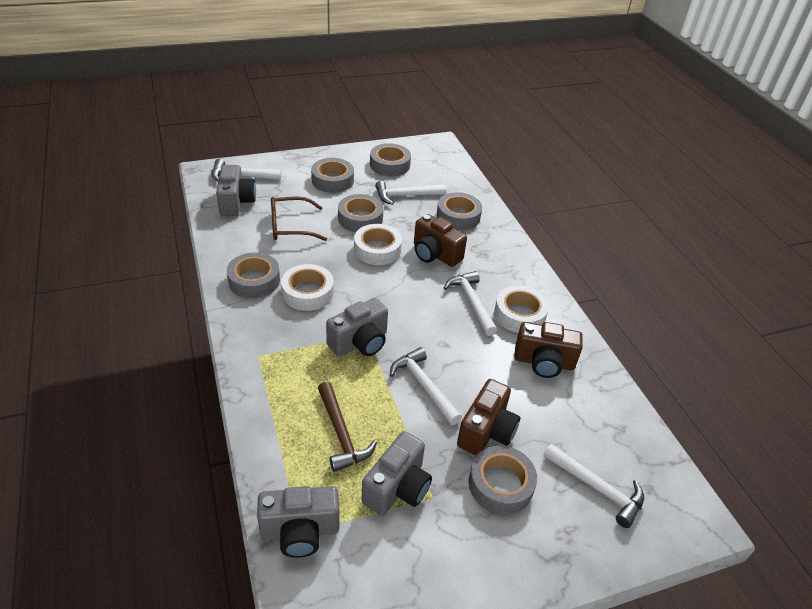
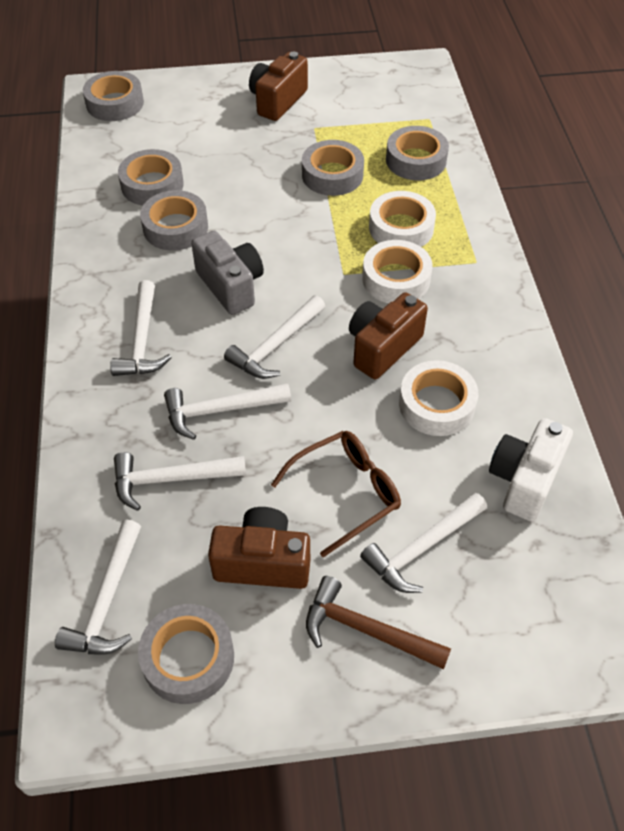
grey camera: 4 -> 1
white camera: 0 -> 1
white hammer: 5 -> 6

